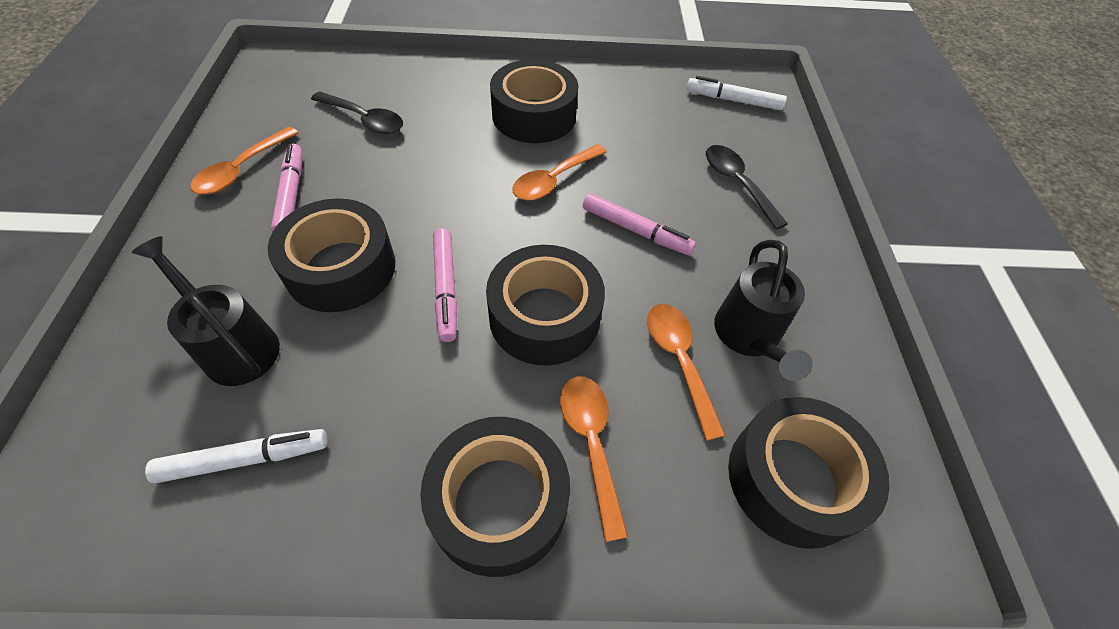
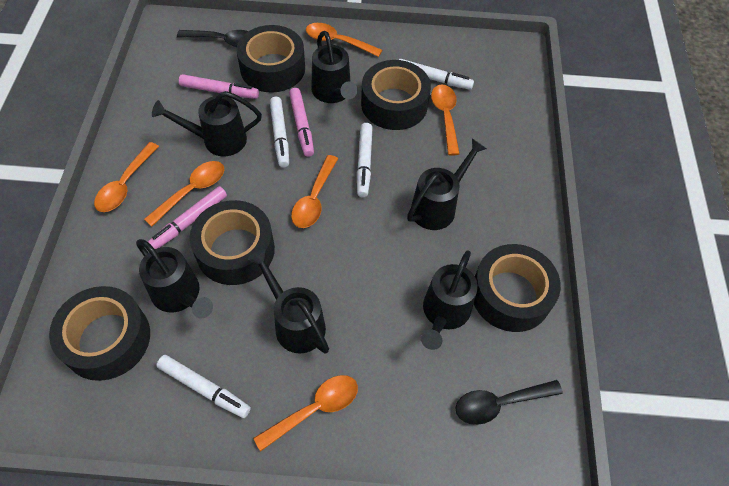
black watering can: 2 -> 6
orange spoon: 4 -> 6
white marker: 2 -> 4

